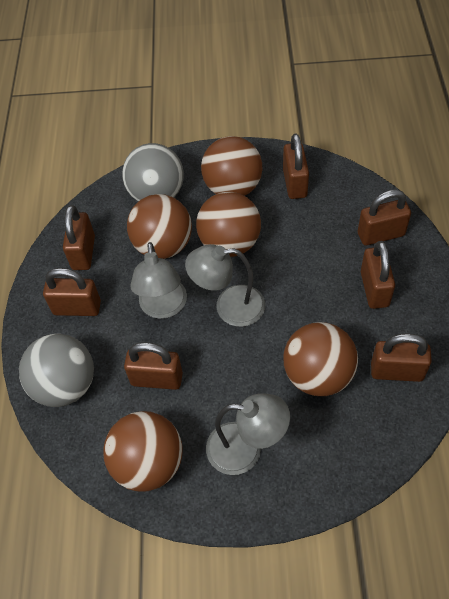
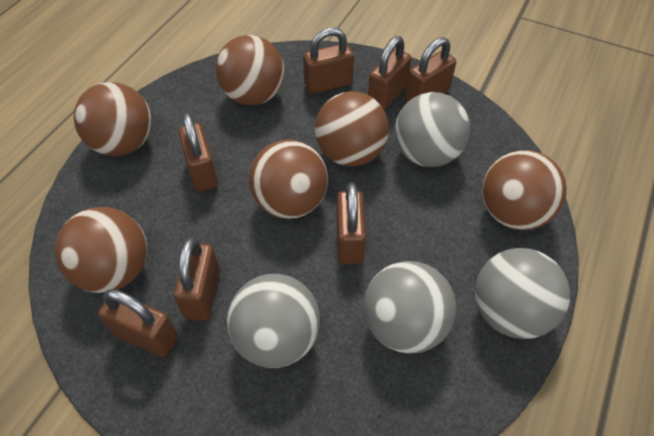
brown ball: 5 -> 6
grey ball: 2 -> 4
grey lamp: 3 -> 0

